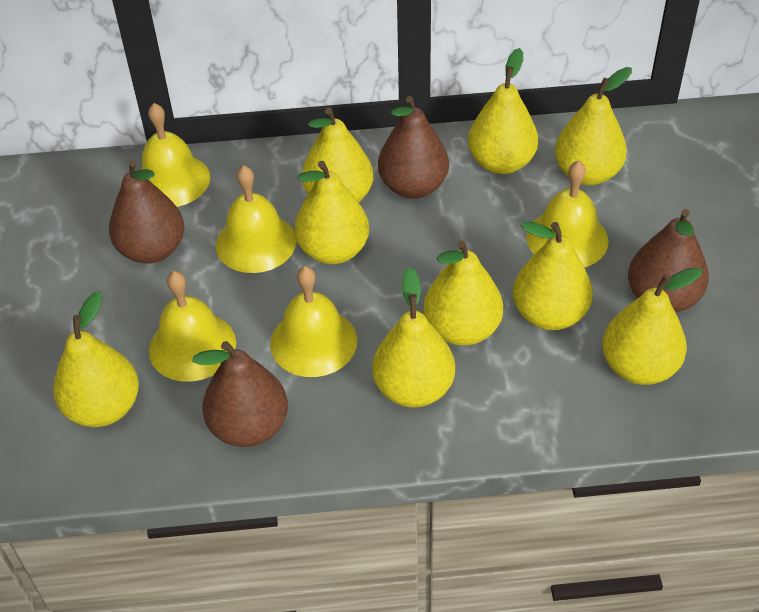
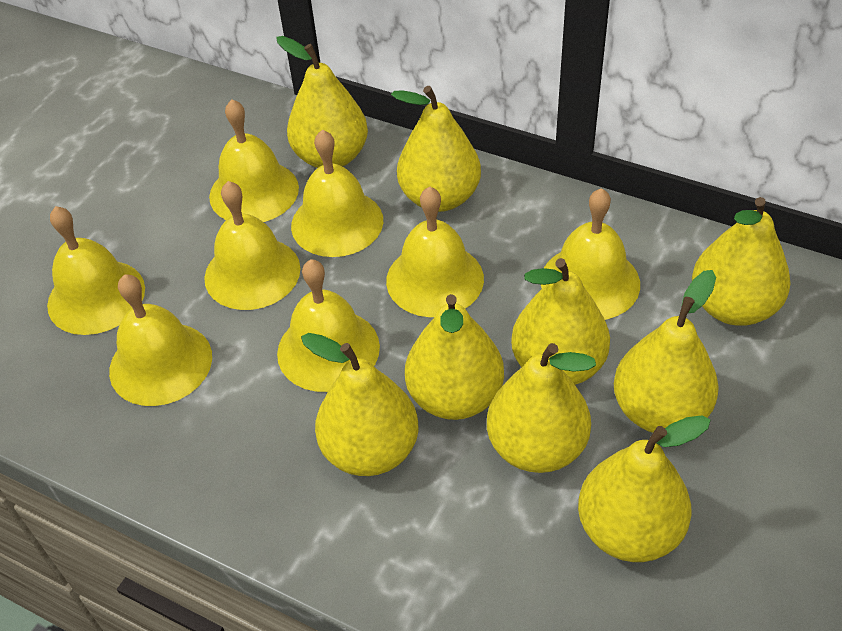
brown pear: 4 -> 0
yellow bell: 5 -> 8

